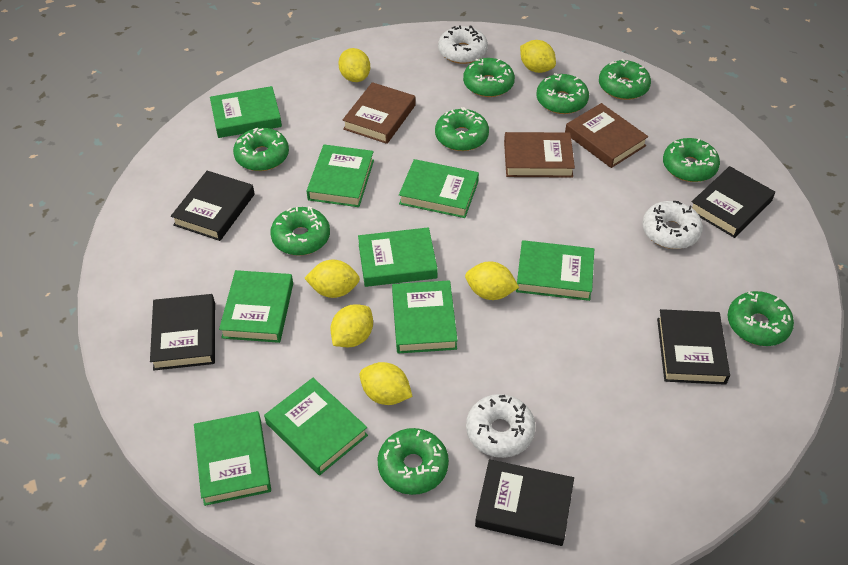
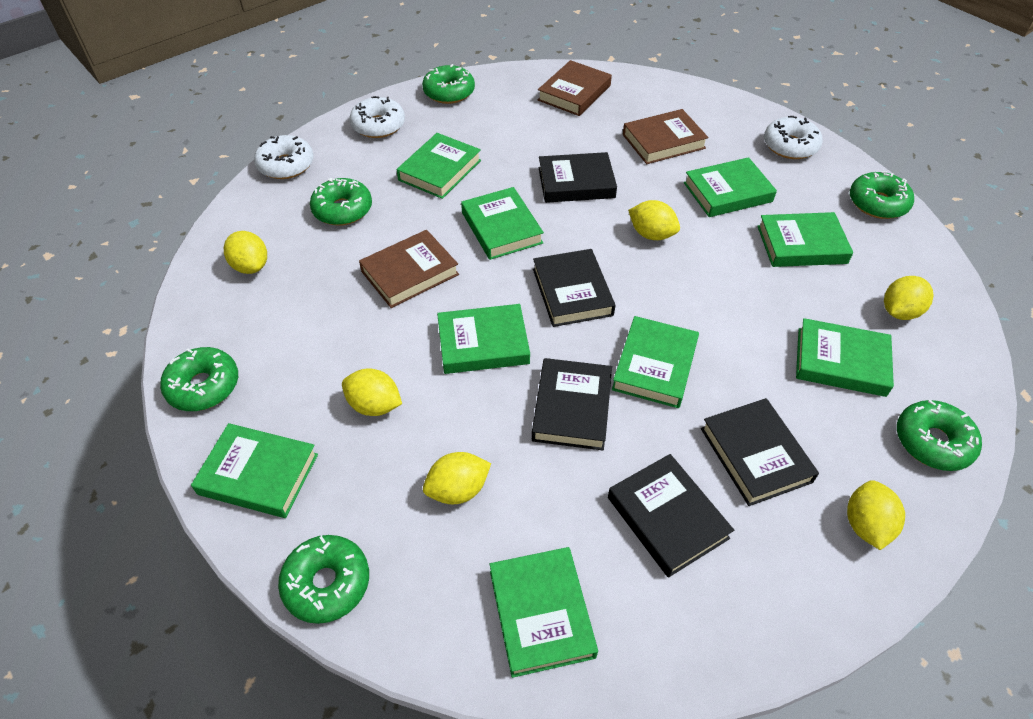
green donut: 9 -> 6

